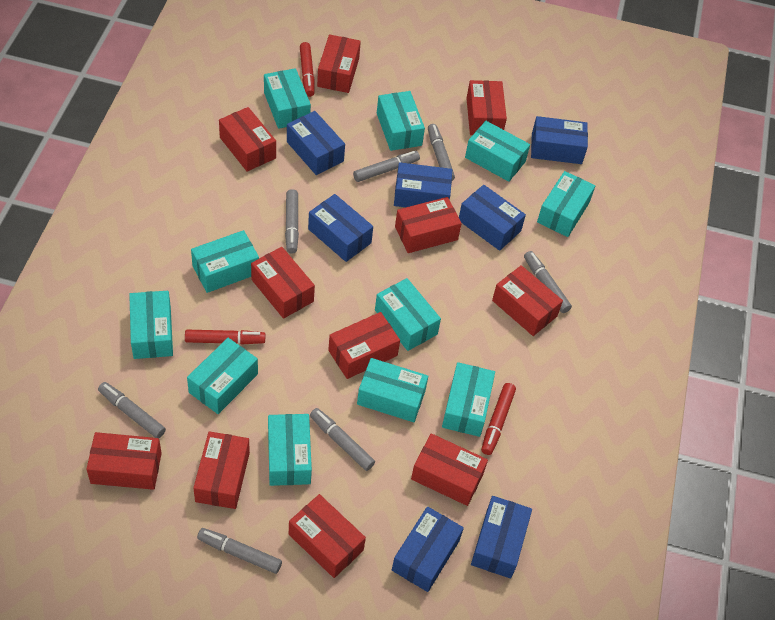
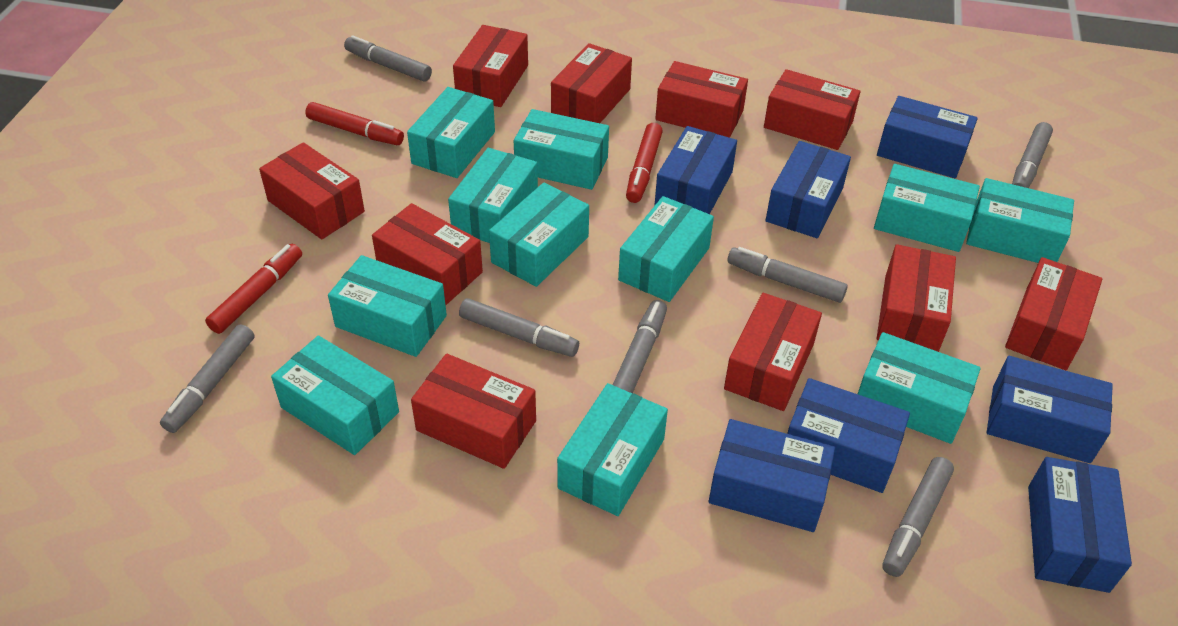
red box: 11 -> 10

